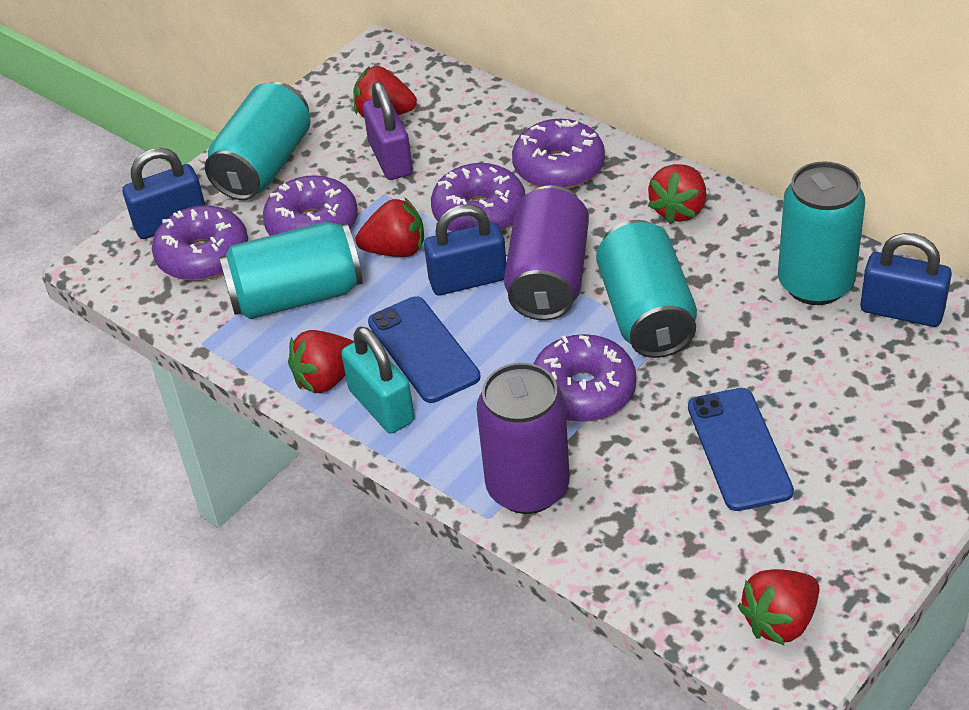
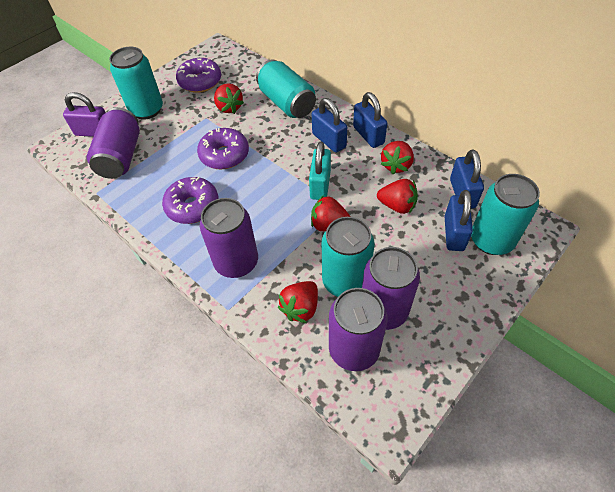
blue padlock: 3 -> 4
blue phone: 2 -> 0
purple can: 2 -> 4
purple donut: 5 -> 3

